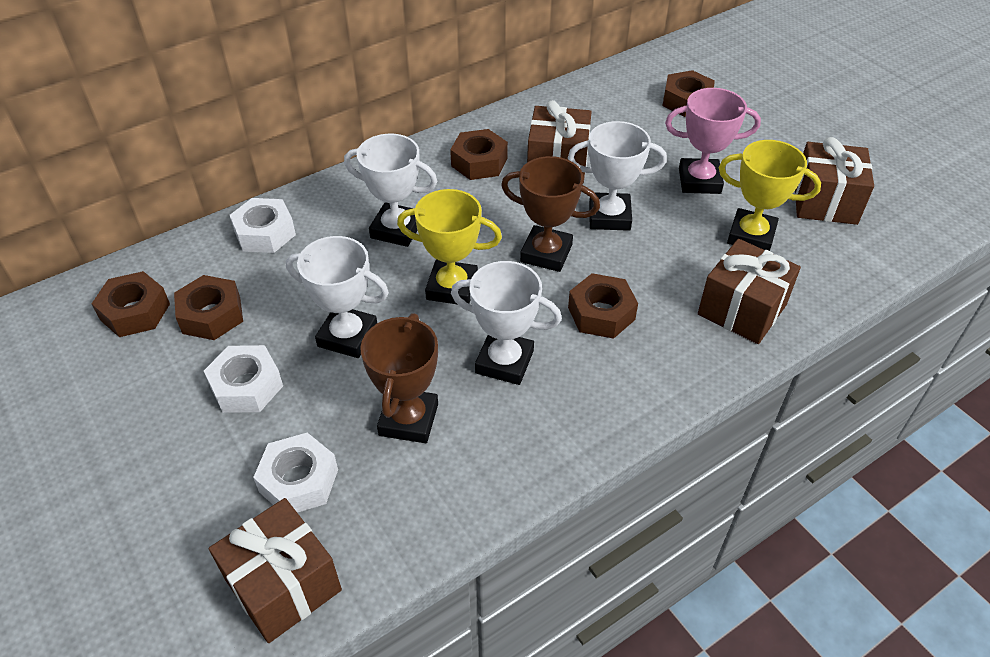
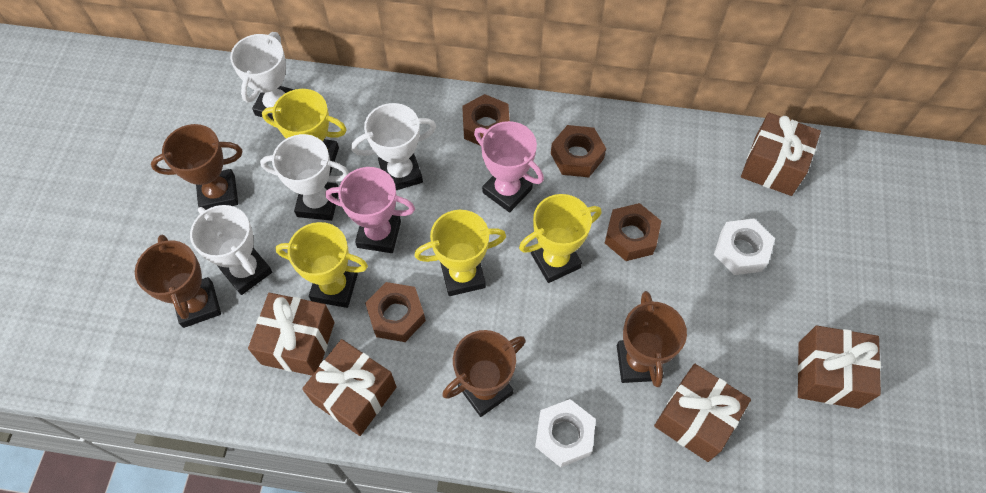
brown gift: 4 -> 5
brown nut: 5 -> 4
brown trophy: 2 -> 4
pink trophy: 1 -> 2
white nut: 3 -> 2
yellow trophy: 2 -> 4

